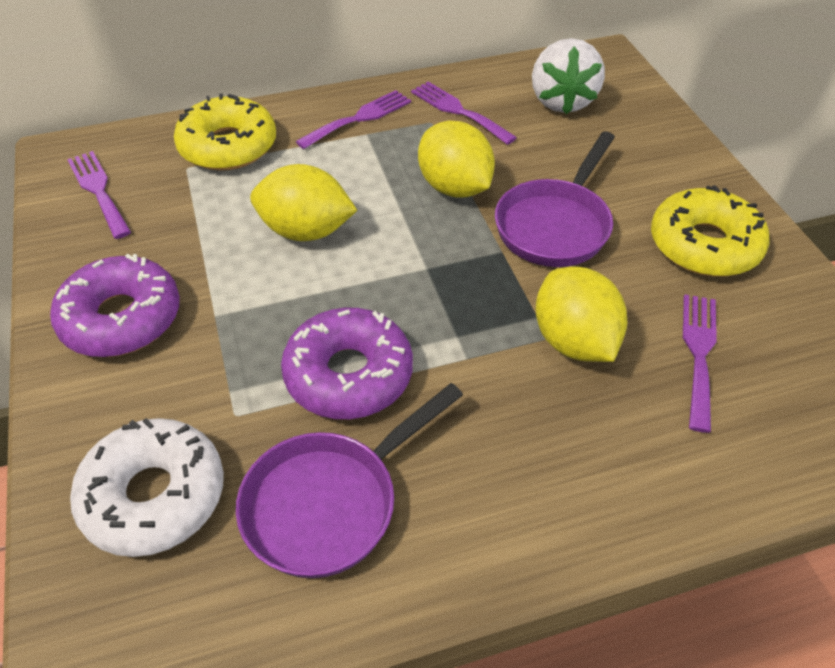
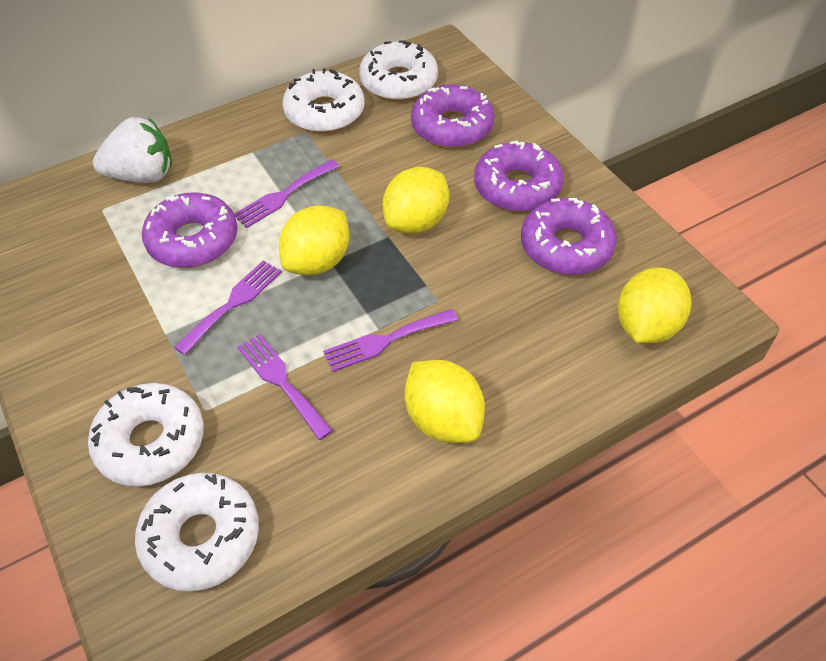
purple donut: 2 -> 4
purple pan: 2 -> 0
white donut: 1 -> 4
yellow donut: 2 -> 0
yellow lemon: 3 -> 4

